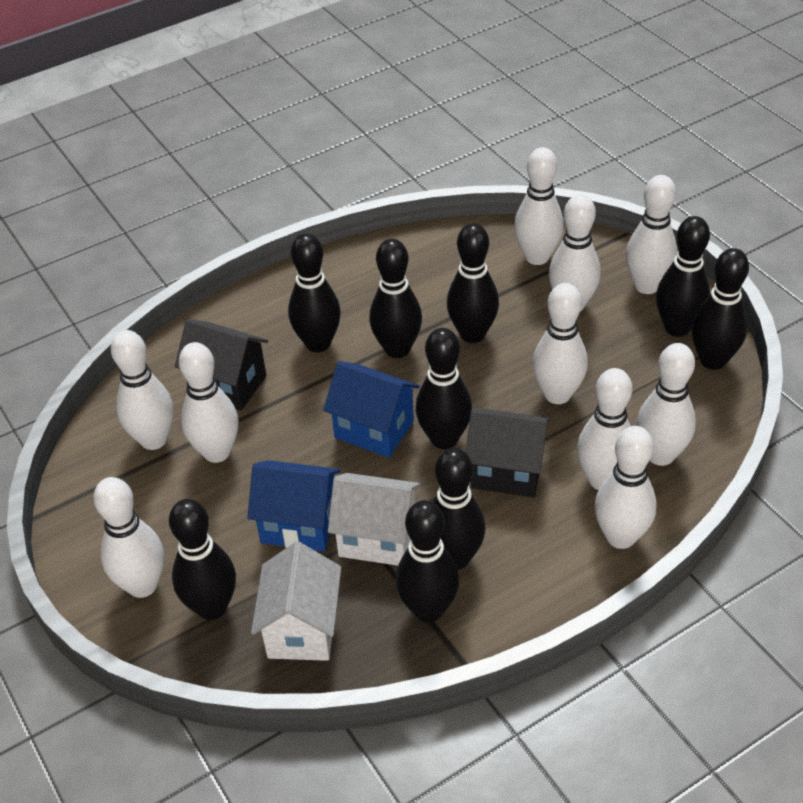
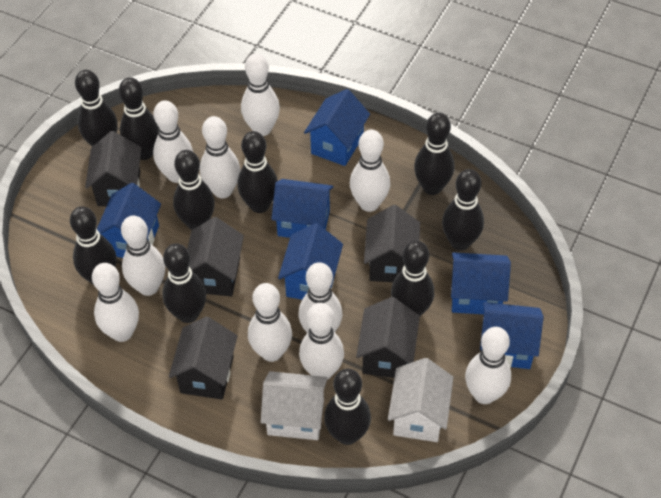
black bowling pin: 9 -> 10
black house: 2 -> 5
blue house: 2 -> 6

